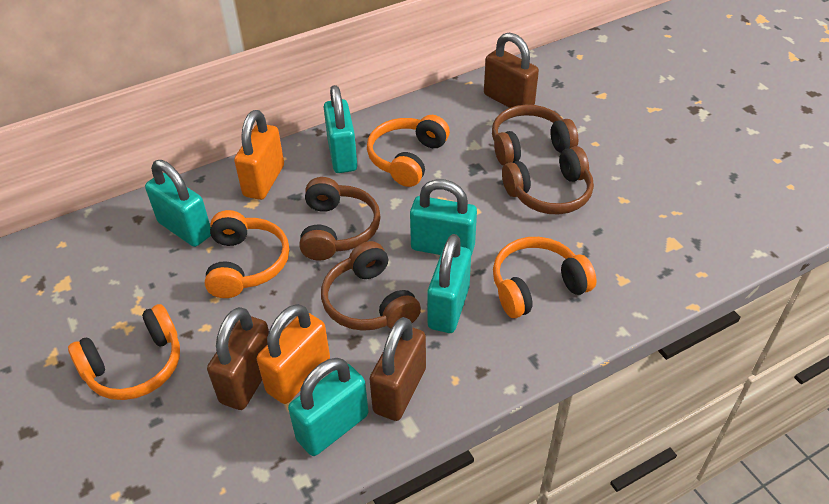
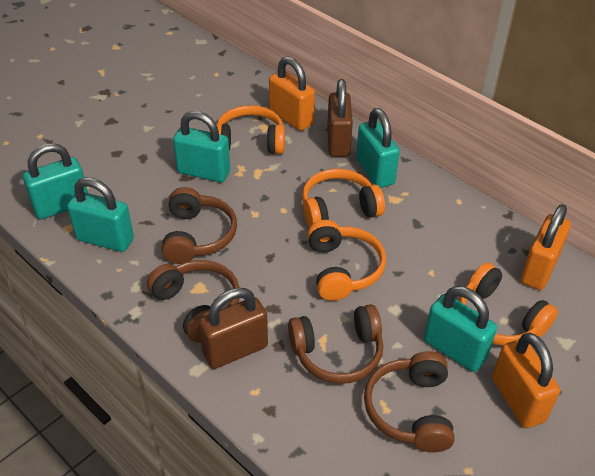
brown padlock: 3 -> 2
orange padlock: 2 -> 3

